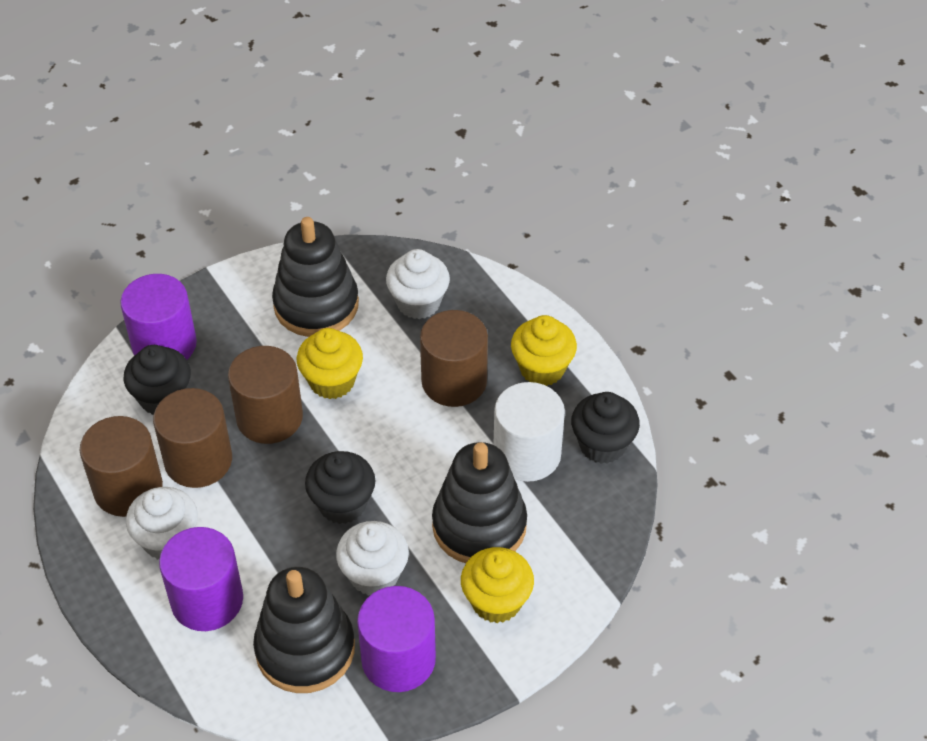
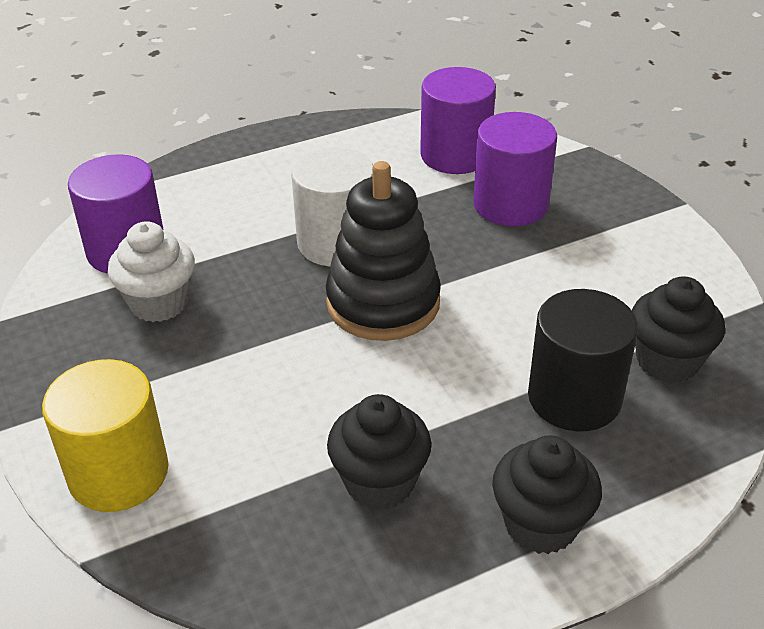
black cylinder: 0 -> 1
black stacking toy: 3 -> 1
brown cylinder: 4 -> 0
white cupcake: 3 -> 1
yellow cupcake: 3 -> 0
yellow cylinder: 0 -> 1

